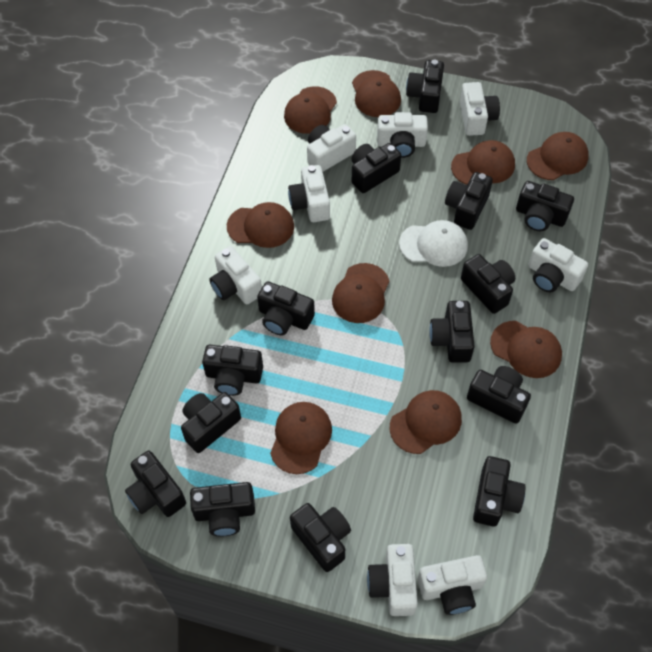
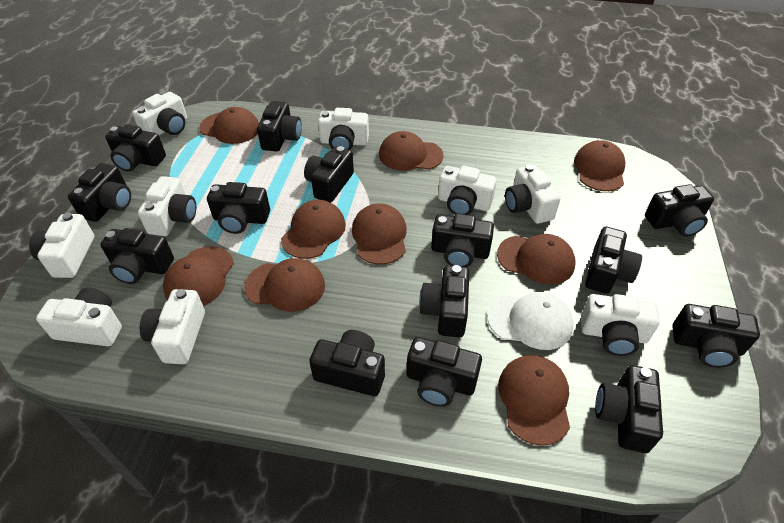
white camera: 8 -> 9

